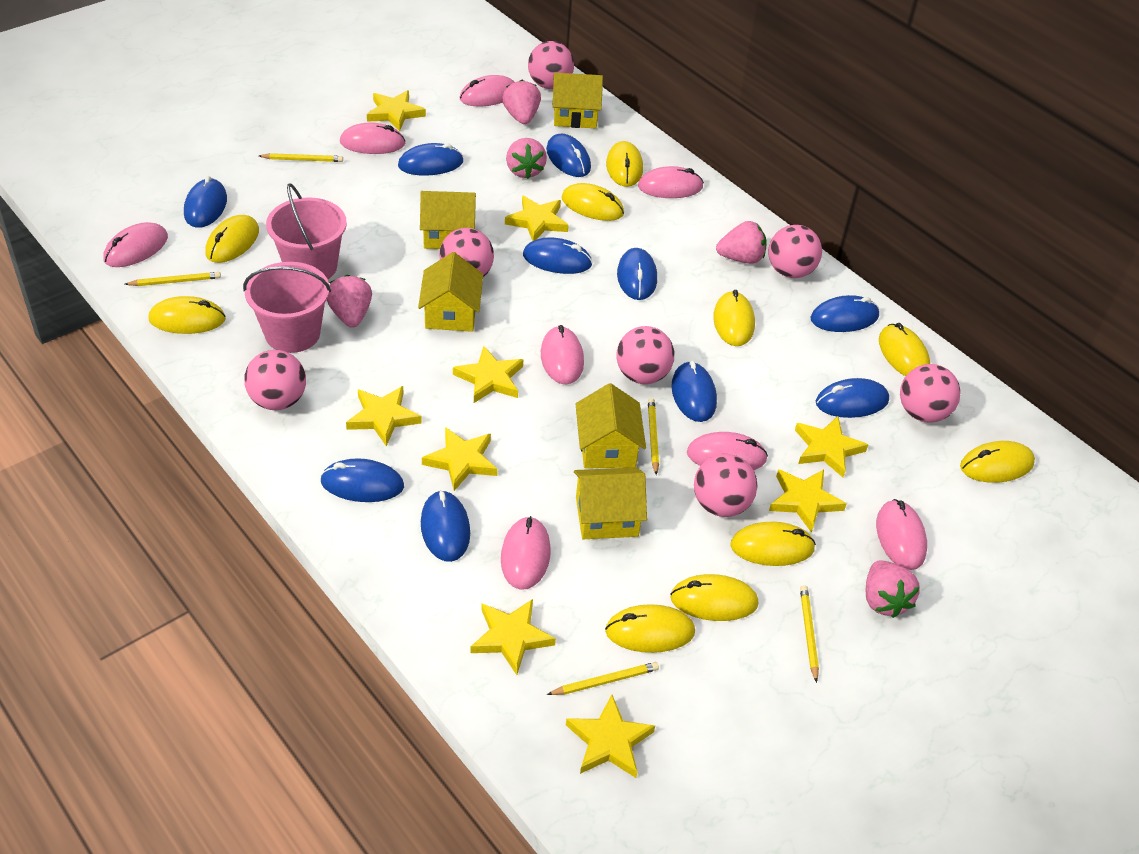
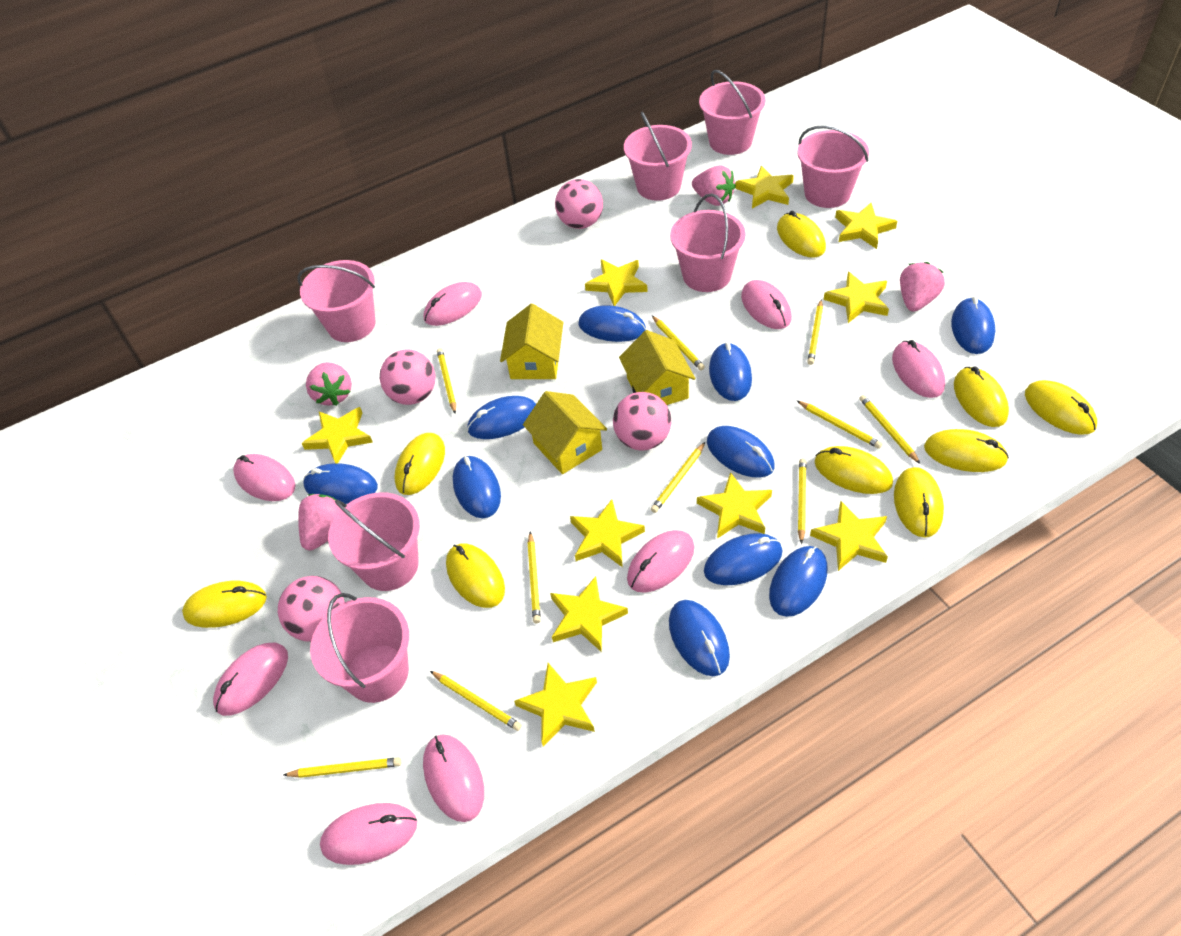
pink ball: 7 -> 4
pink bucket: 2 -> 7
pink strawberry: 5 -> 4
yellow house: 5 -> 3
yellow mouse: 10 -> 9
yellow pencil: 5 -> 10
yellow star: 9 -> 10

